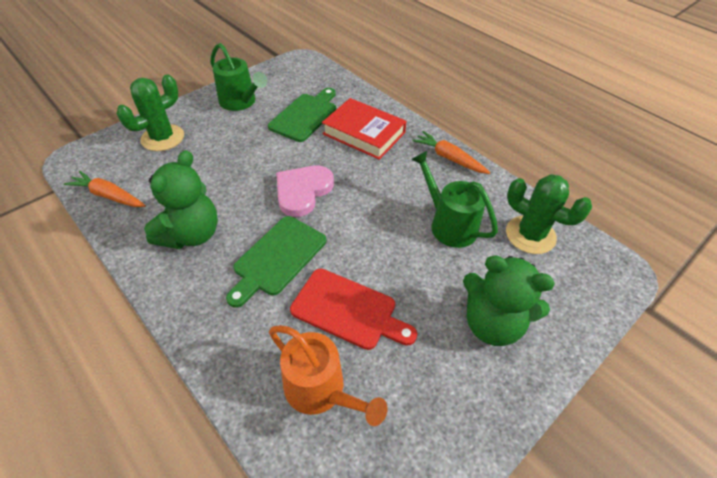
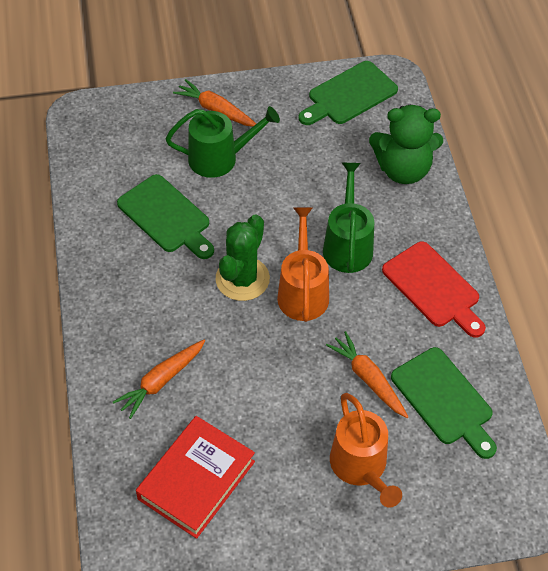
green cactus: 2 -> 1
green cutting board: 2 -> 3
green teddy bear: 2 -> 1
orange carrot: 2 -> 3
orange watering can: 1 -> 2
pink heart: 1 -> 0

